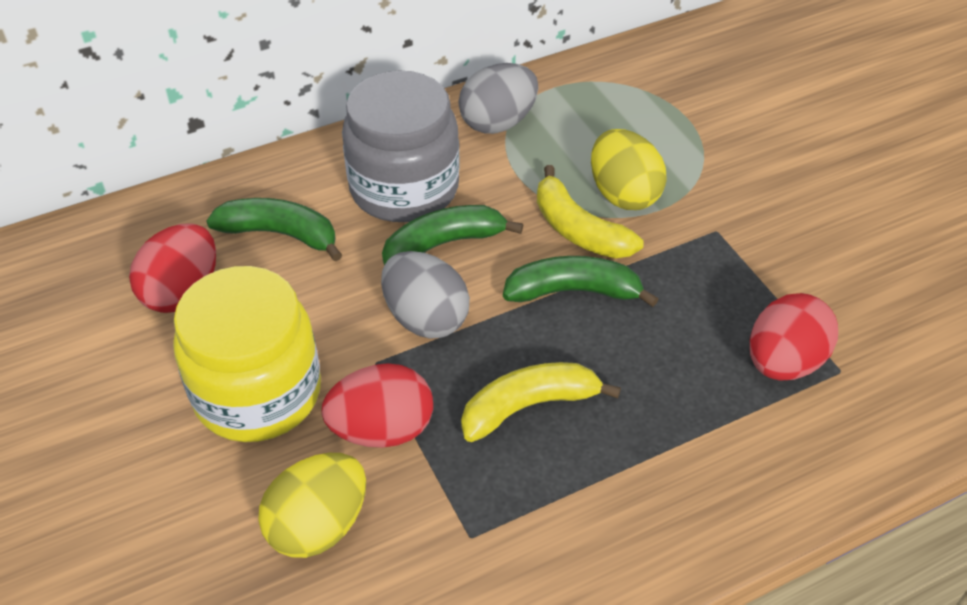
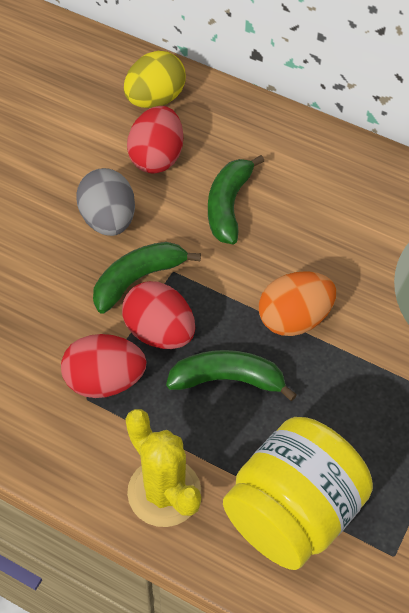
grey egg: 2 -> 1
grey jar: 1 -> 0
orange egg: 0 -> 1
yellow banana: 2 -> 0
yellow cactus: 0 -> 1
yellow egg: 2 -> 1

